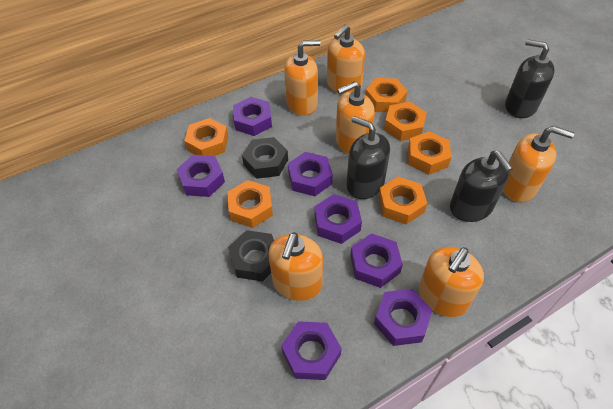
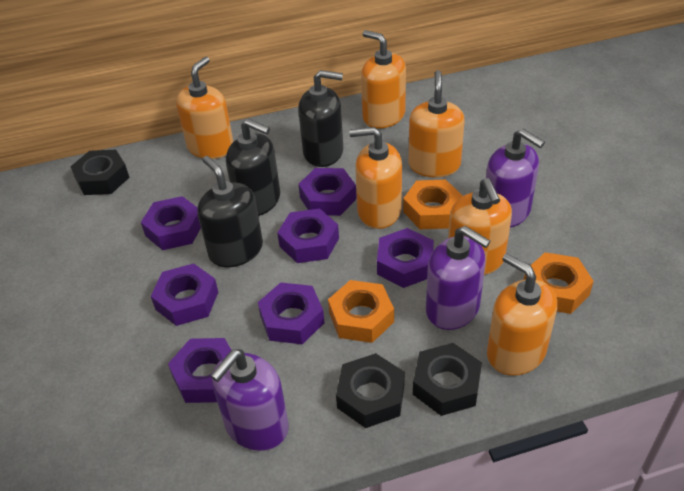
black nut: 2 -> 3
orange nut: 6 -> 3
purple soap dispenser: 0 -> 3

